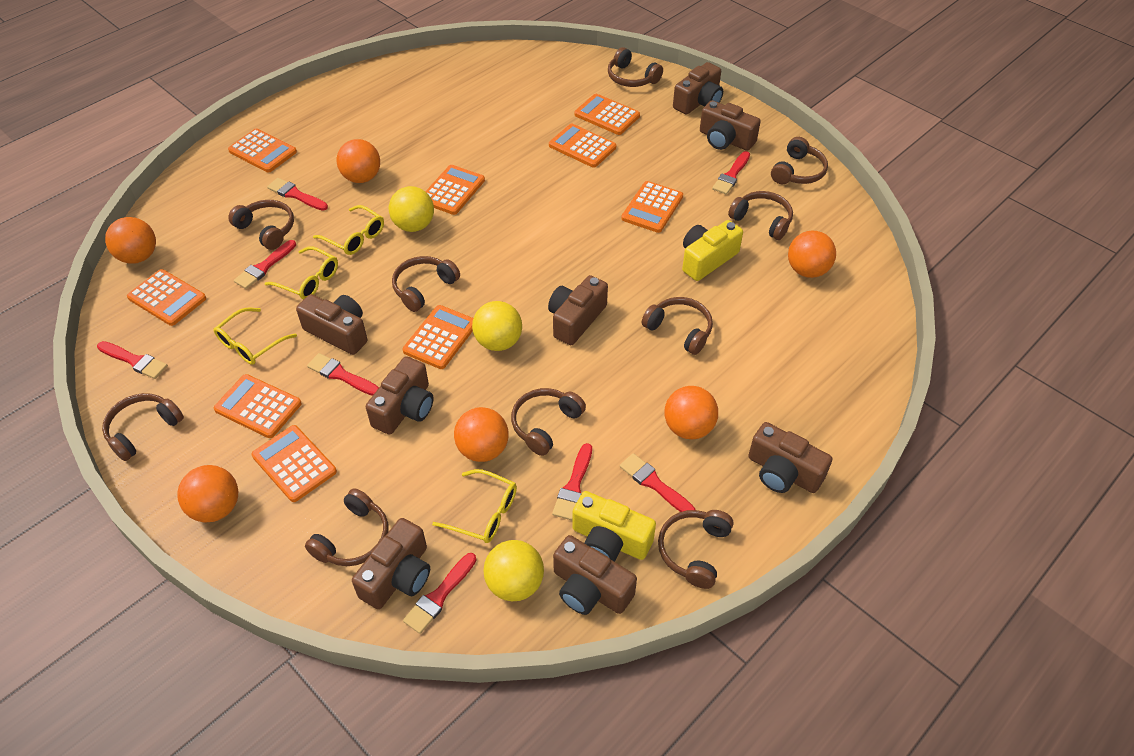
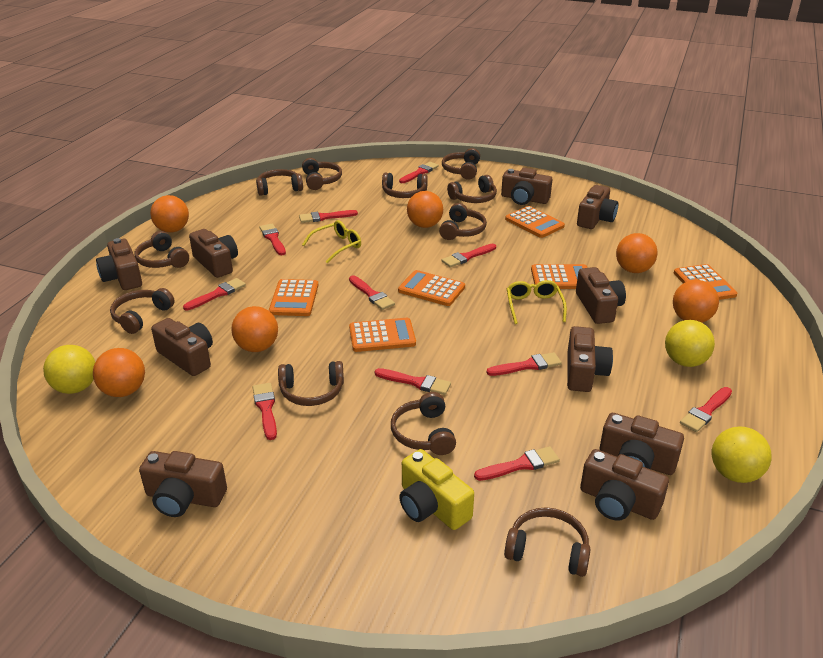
brown camera: 8 -> 10
brown headphones: 10 -> 11
orange calculator: 9 -> 6
red brush: 8 -> 11
yellow camera: 2 -> 1
yellow glasses: 4 -> 2

